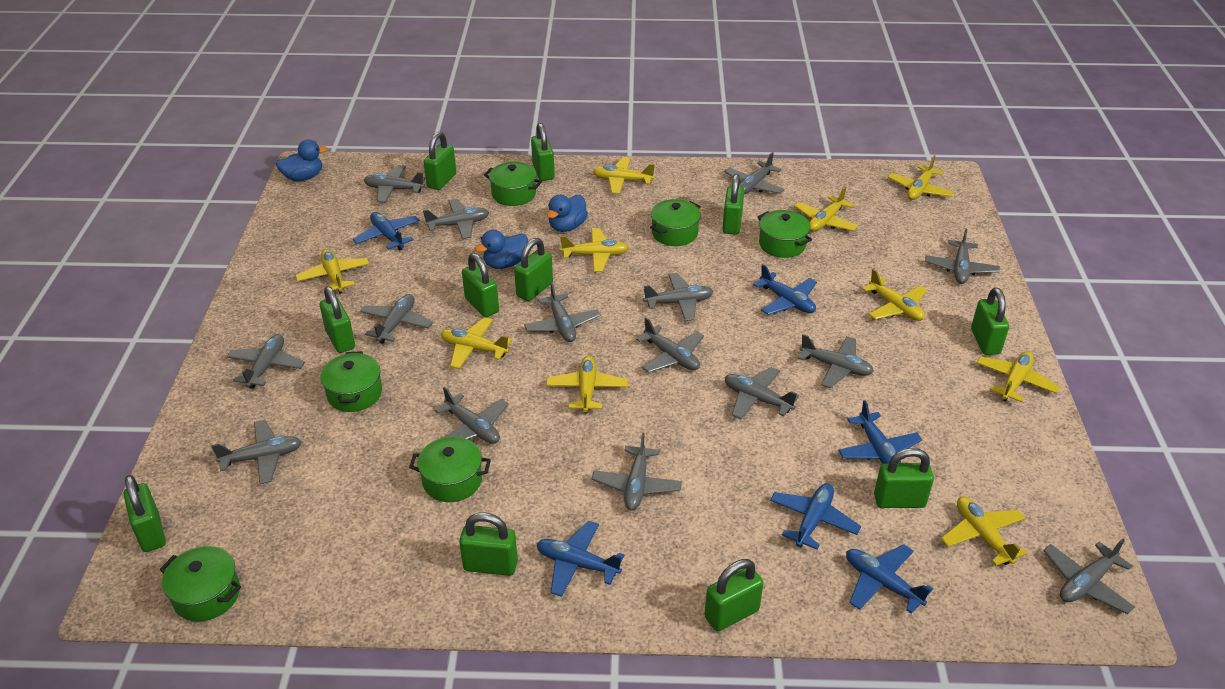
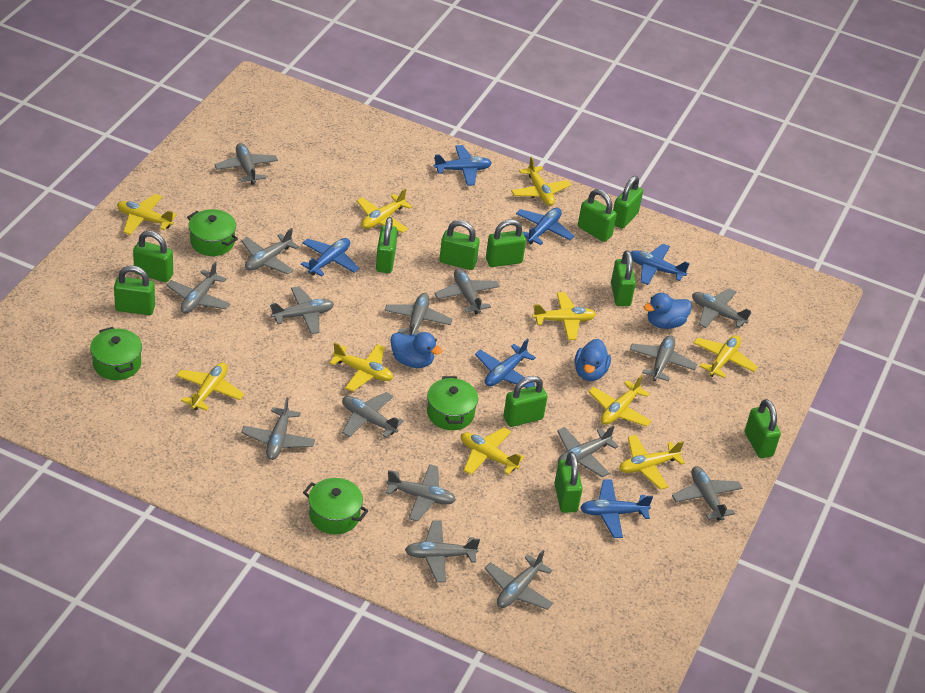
green pot: 6 -> 4

